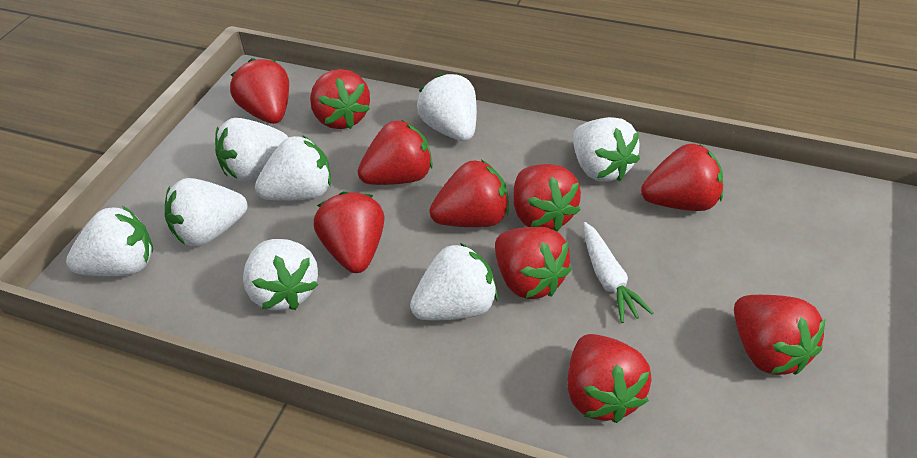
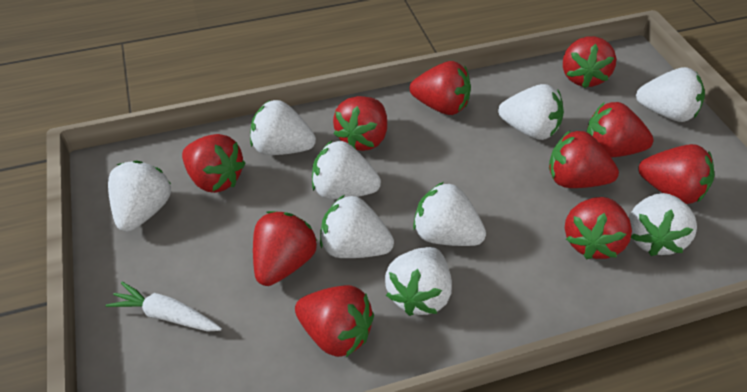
white strawberry: 8 -> 9

